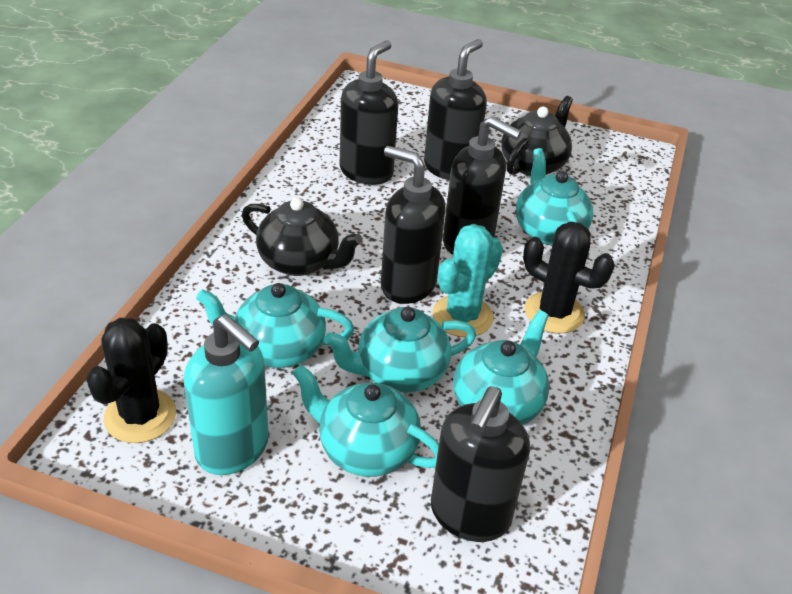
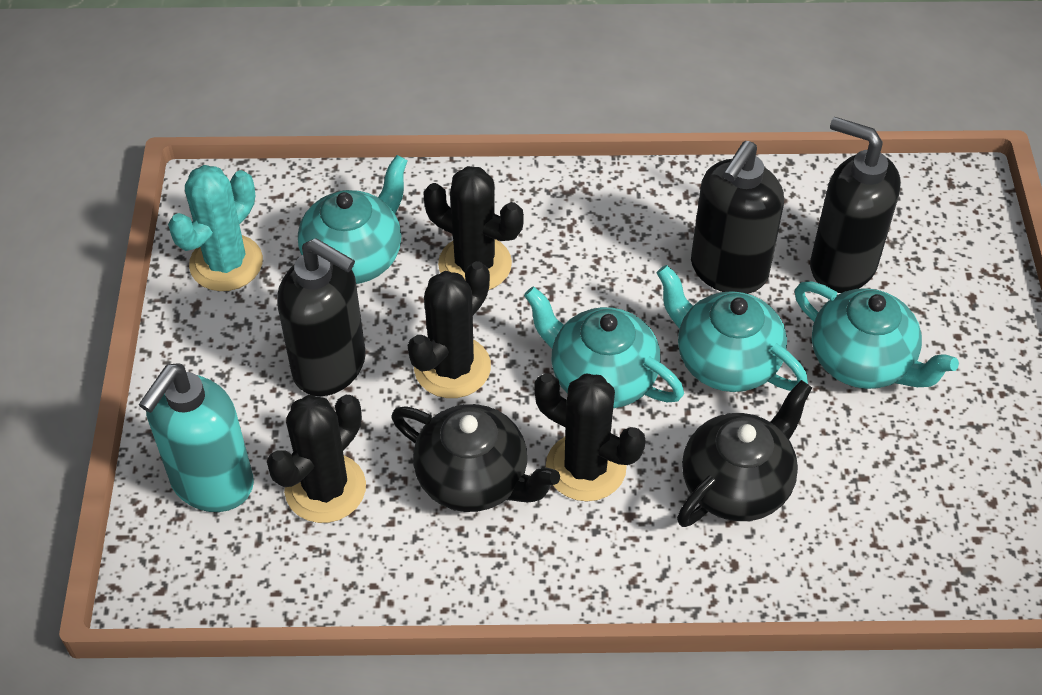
black cactus: 2 -> 4
black soap dispenser: 5 -> 3
turquoise teapot: 5 -> 4

